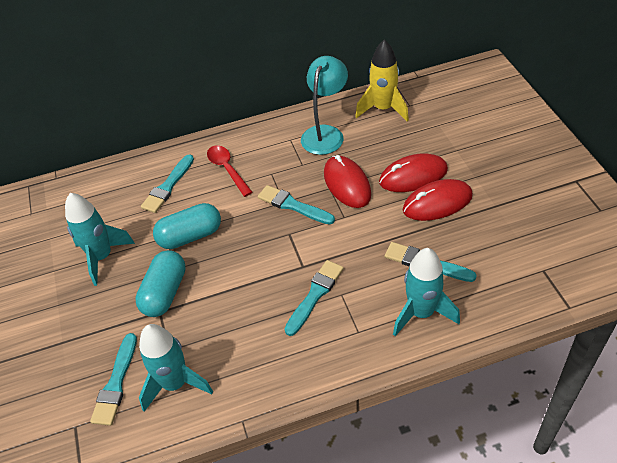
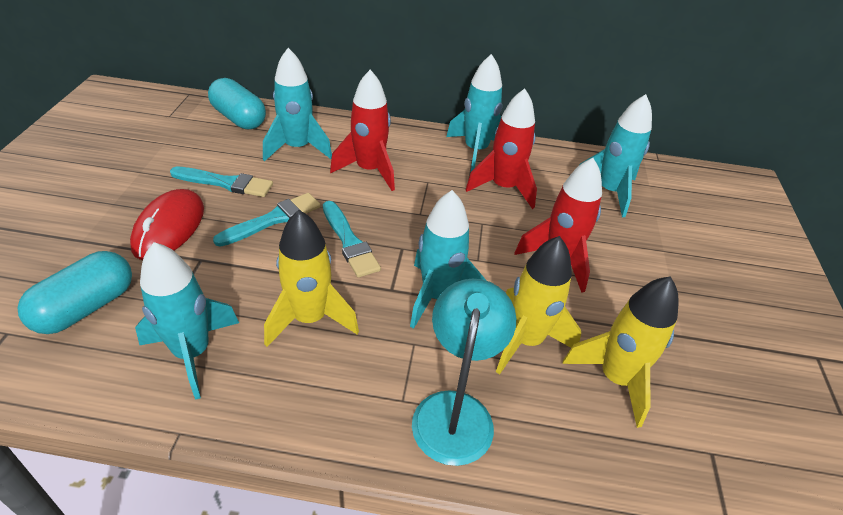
red mouse: 3 -> 1
red rocket: 0 -> 3
red spoon: 1 -> 0
turquoise brush: 5 -> 3
turquoise rocket: 3 -> 5
yellow rocket: 1 -> 3

